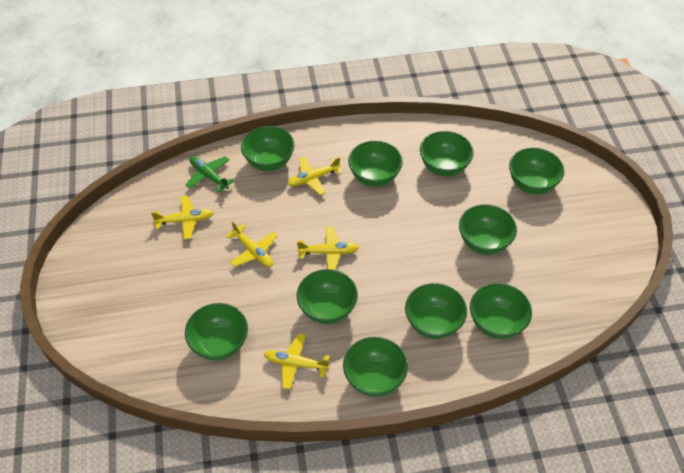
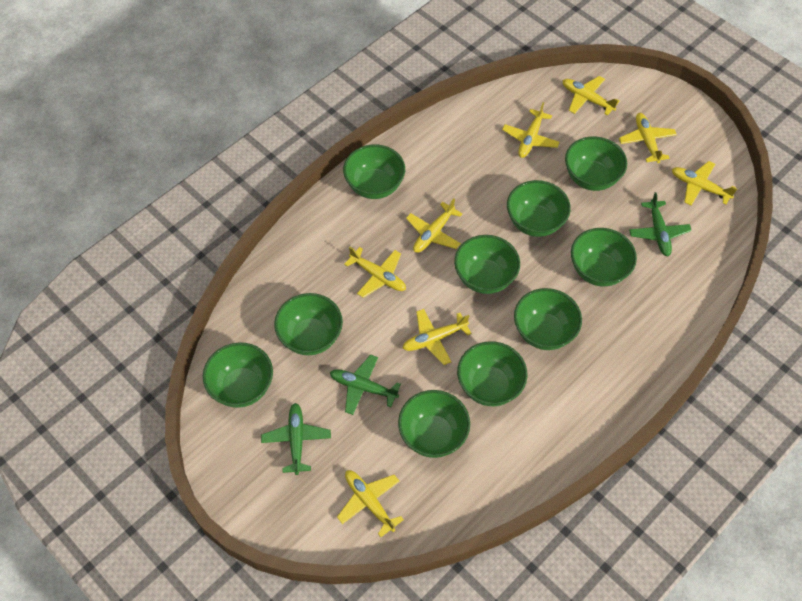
green plane: 1 -> 3
yellow plane: 5 -> 8

